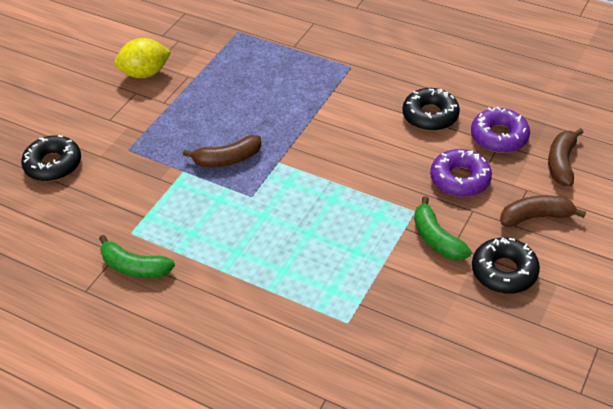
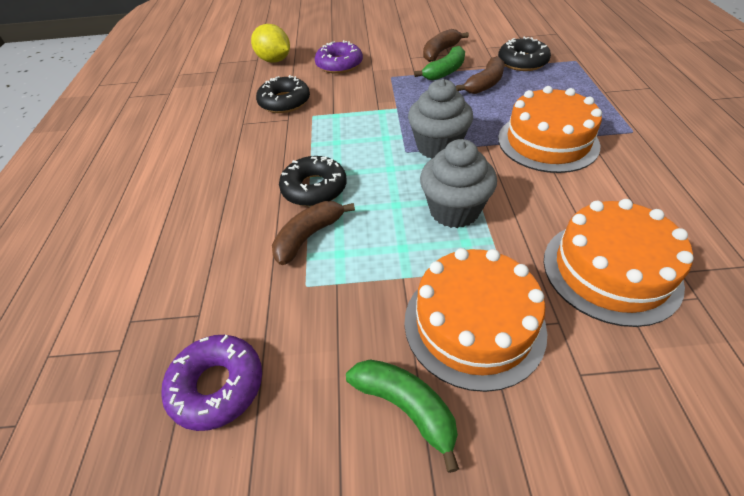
grey cupcake: 0 -> 2
orange cake: 0 -> 3

